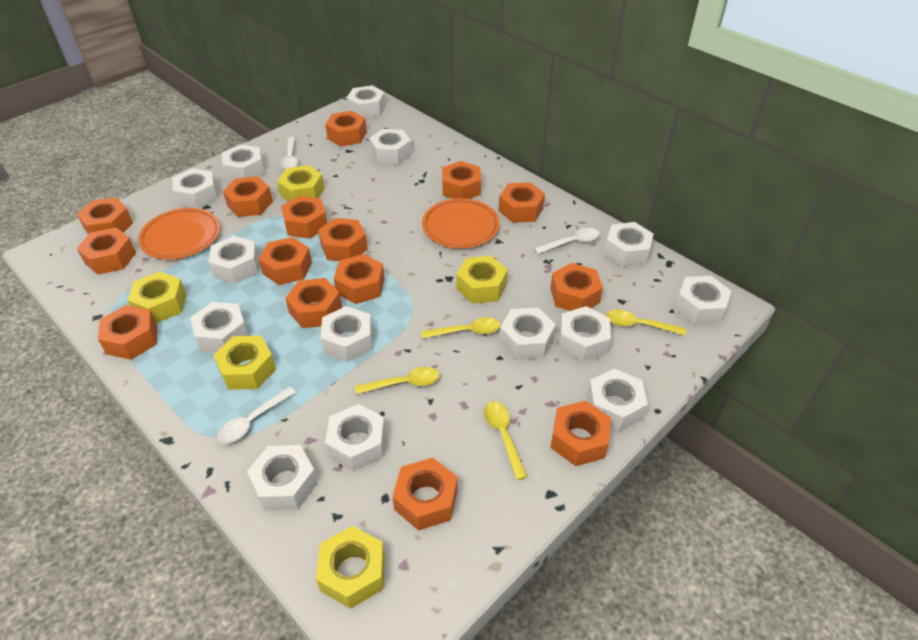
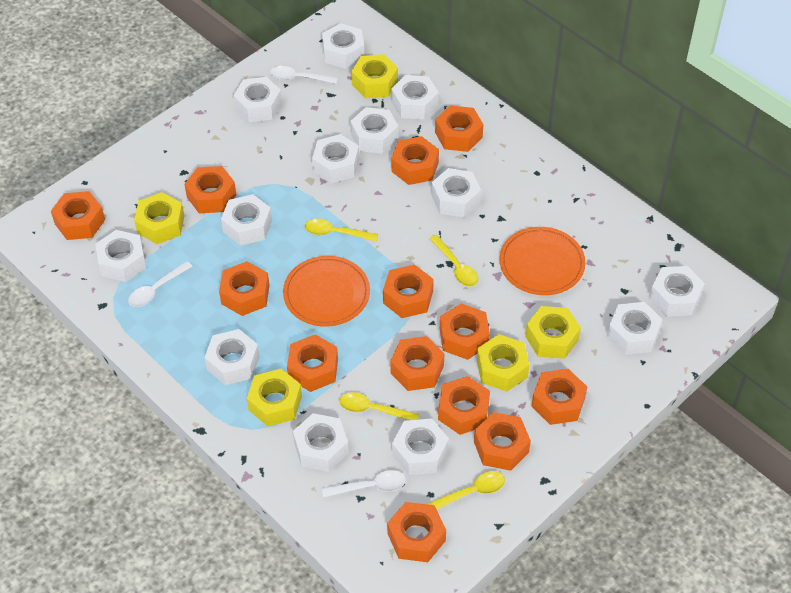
orange nut: 15 -> 13
white nut: 14 -> 13

